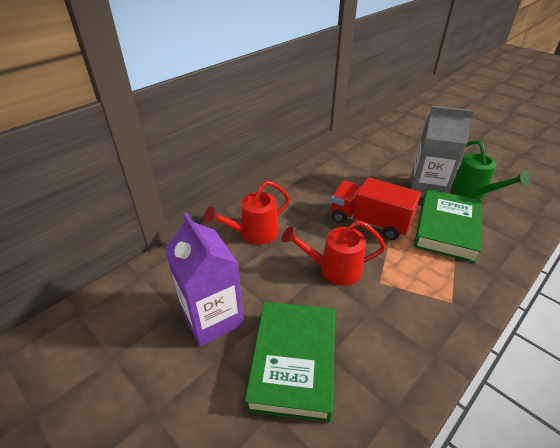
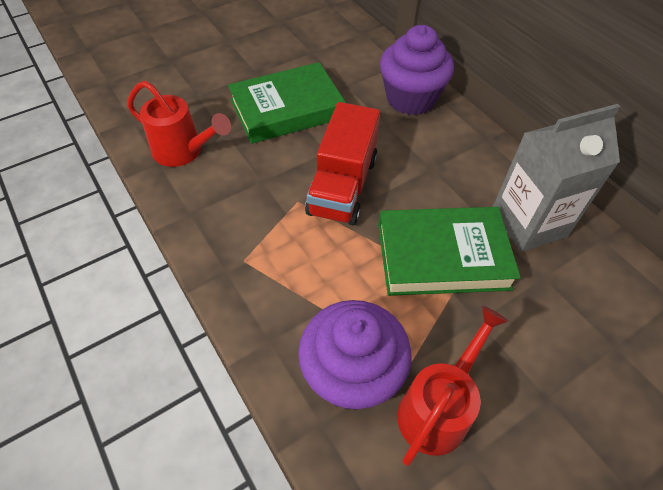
green watering can: 1 -> 0
purple carton: 1 -> 0
purple cupcake: 0 -> 2

